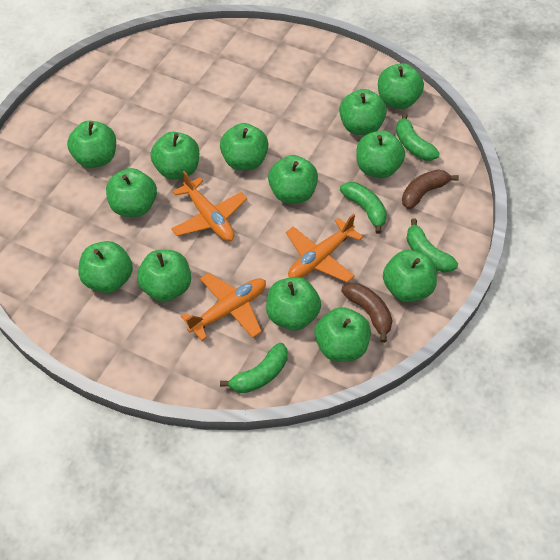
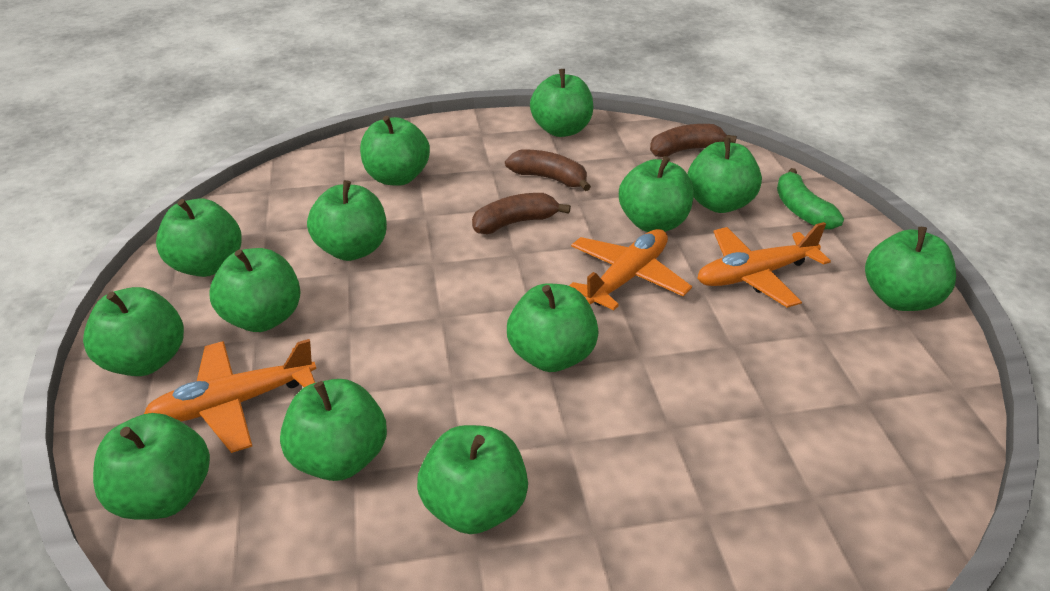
brown banana: 2 -> 3
green banana: 4 -> 1

